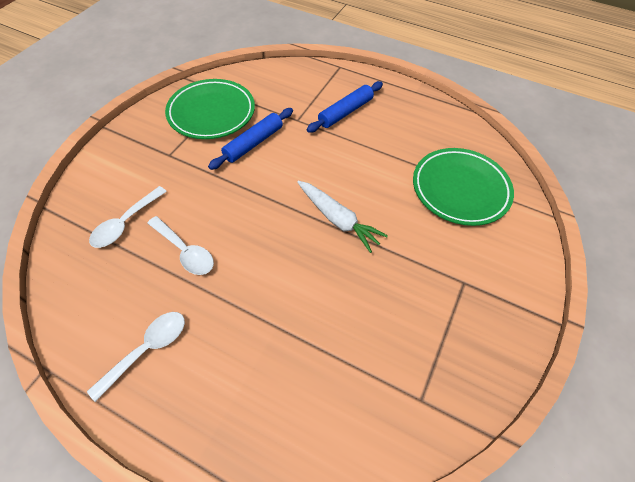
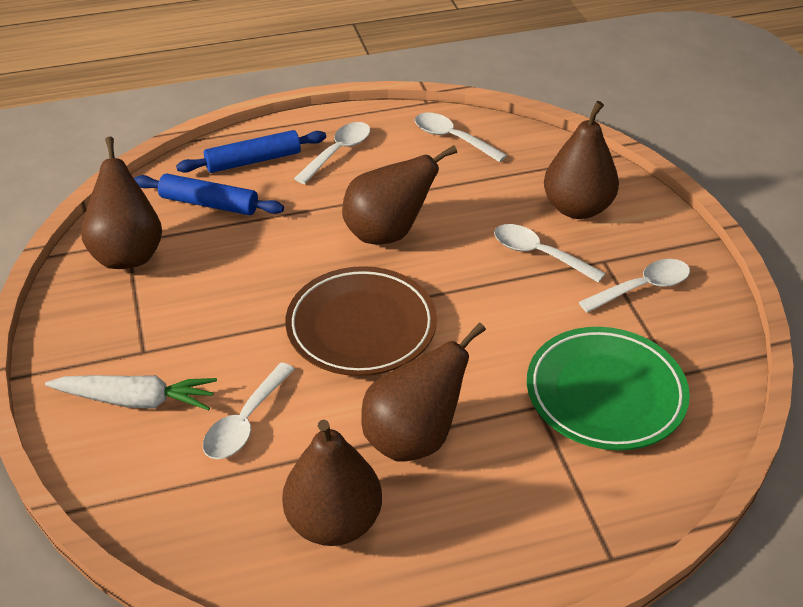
brown pear: 0 -> 5
brown plate: 0 -> 1
green plate: 2 -> 1
white spoon: 3 -> 5

